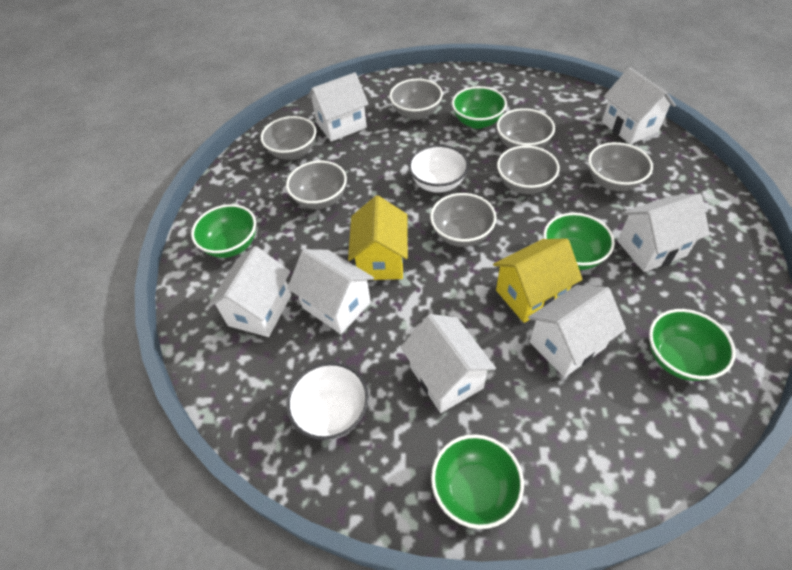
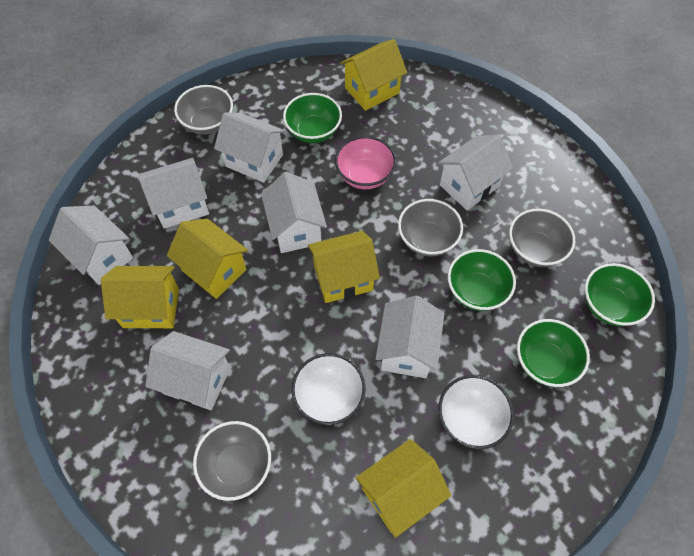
green bowl: 5 -> 4
grey bowl: 7 -> 4
pink bowl: 0 -> 1
yellow house: 2 -> 5

